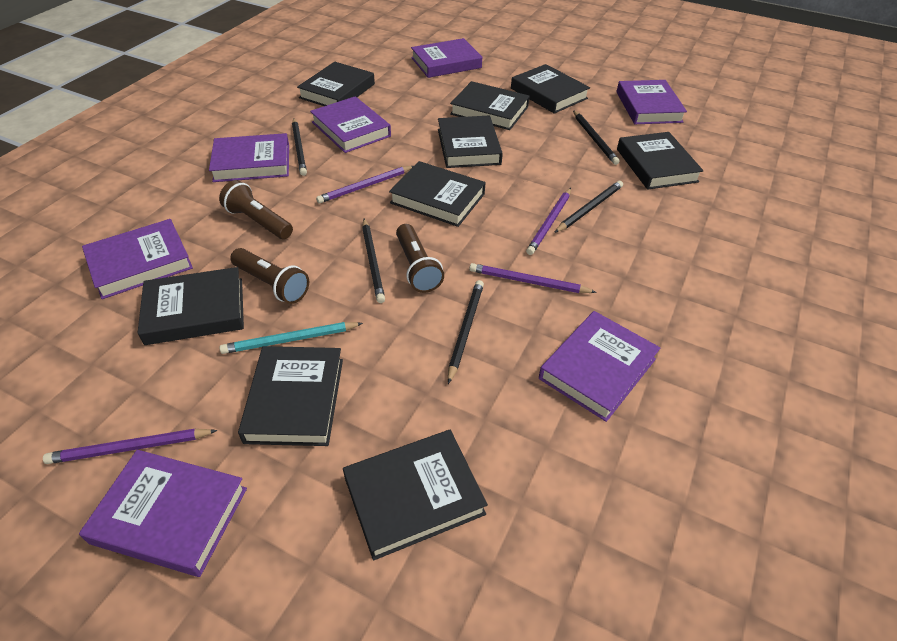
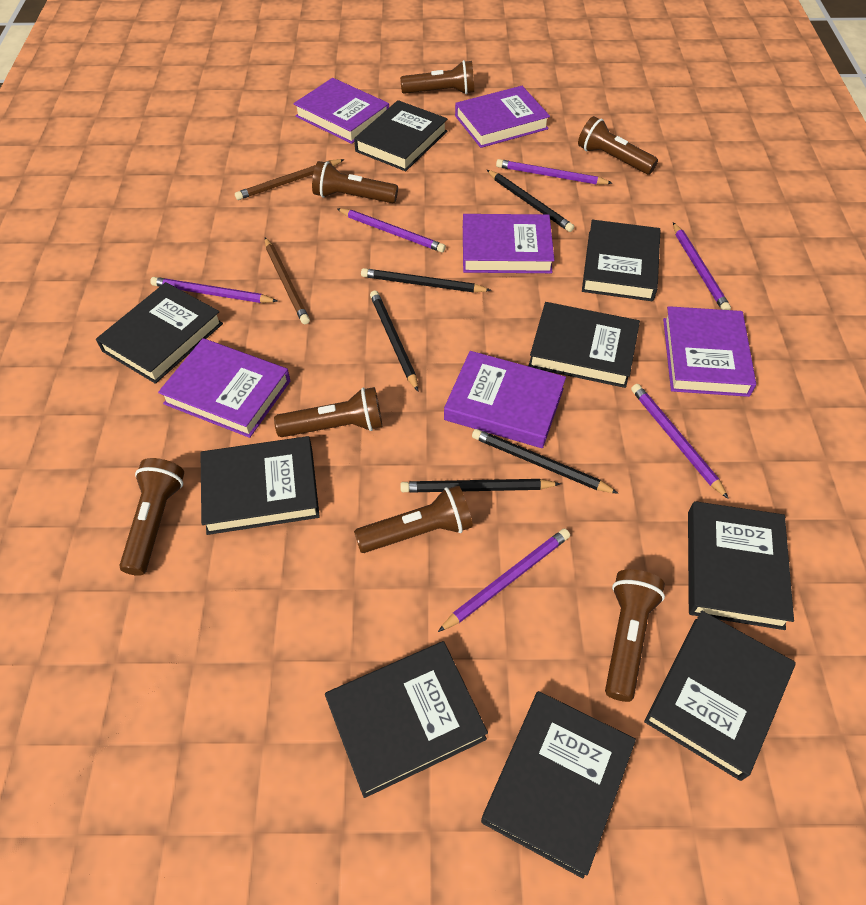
brown flashlight: 3 -> 7
brown pencil: 0 -> 2
purple book: 7 -> 6
purple pencil: 4 -> 6
turquoise pencil: 1 -> 0

